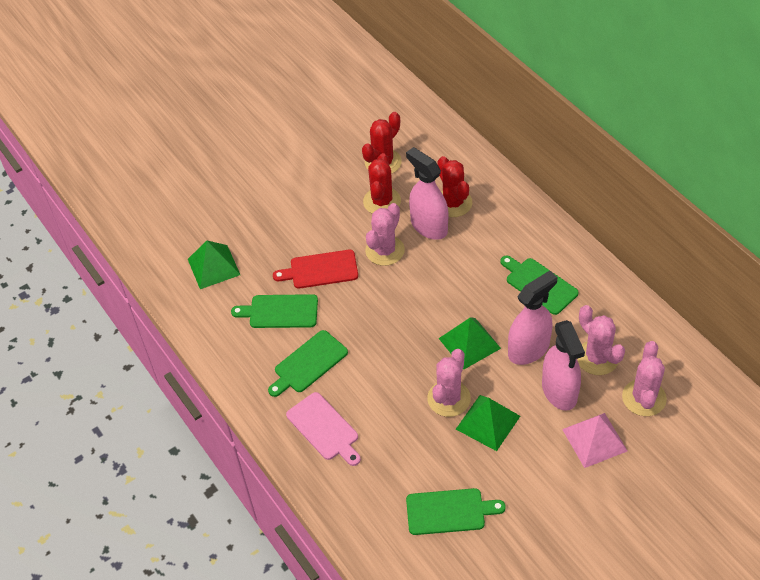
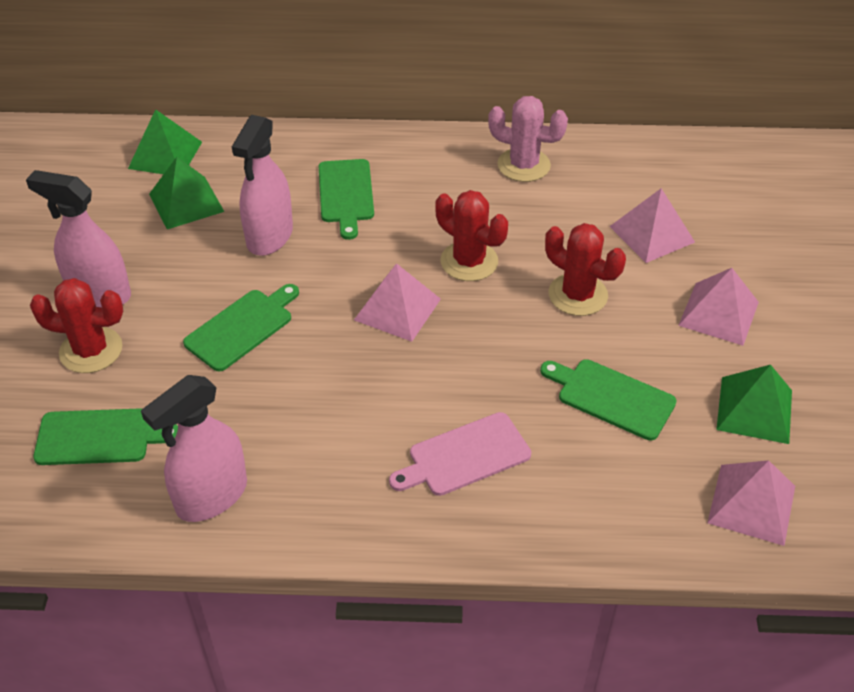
pink cactus: 4 -> 1
pink pyramid: 1 -> 4
red cutting board: 1 -> 0

